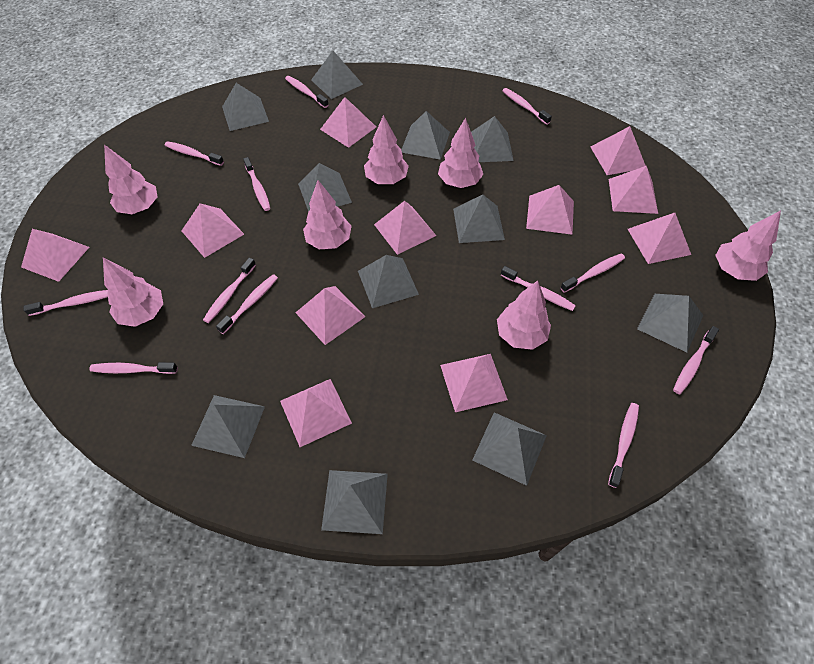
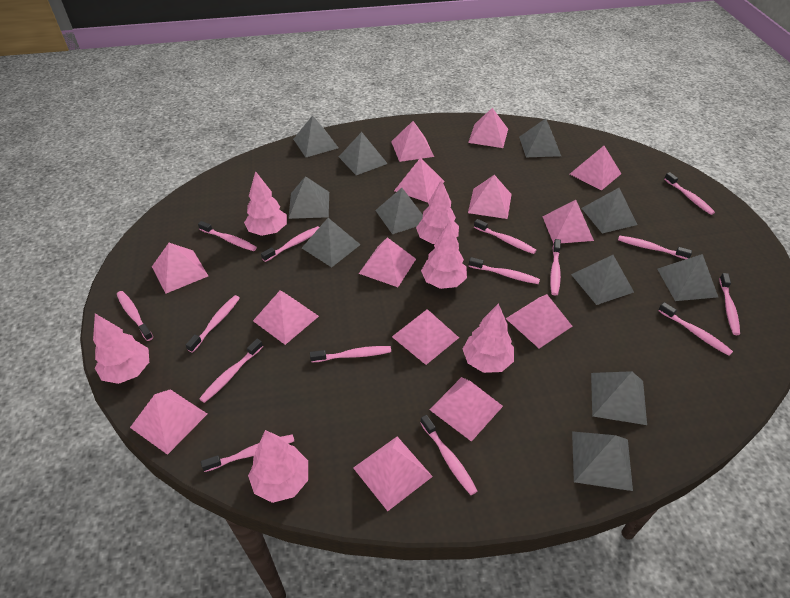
pink pyramid: 11 -> 14
pink toothbrush: 12 -> 15
pink tree: 7 -> 6

